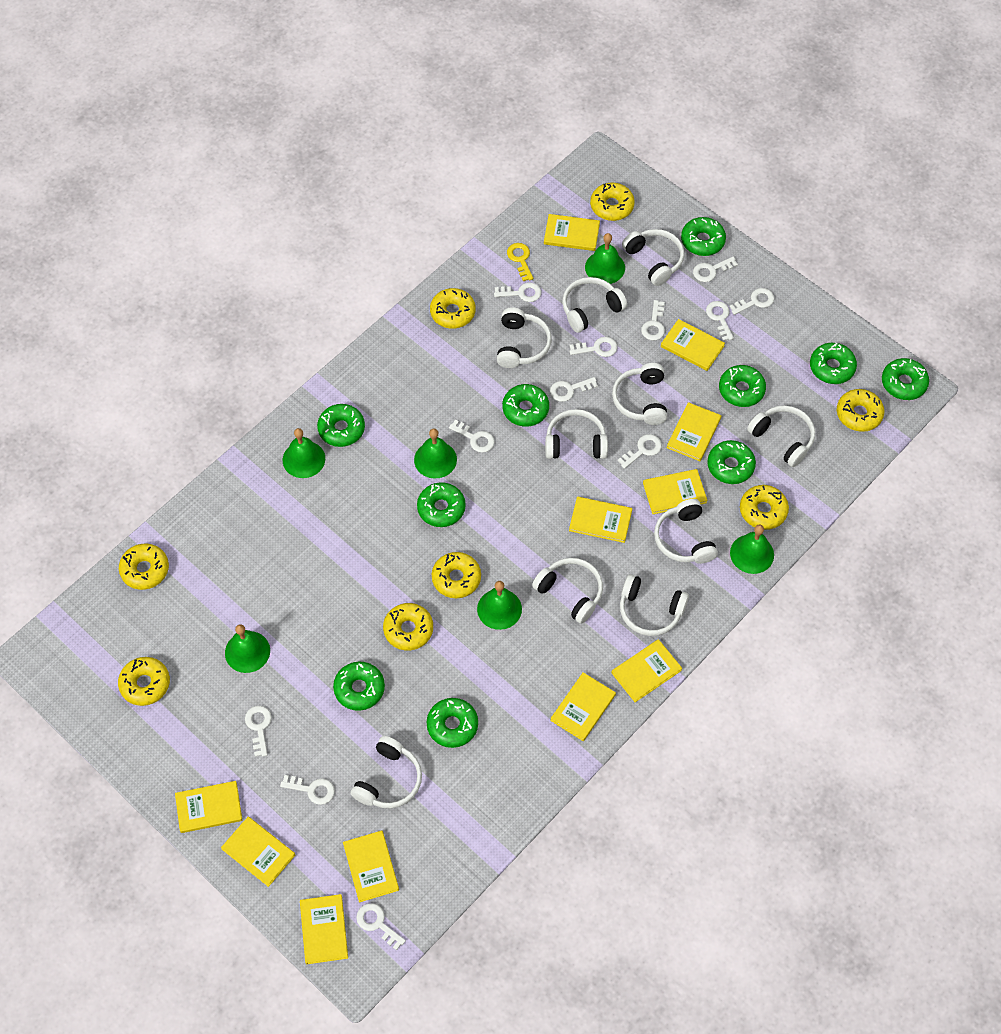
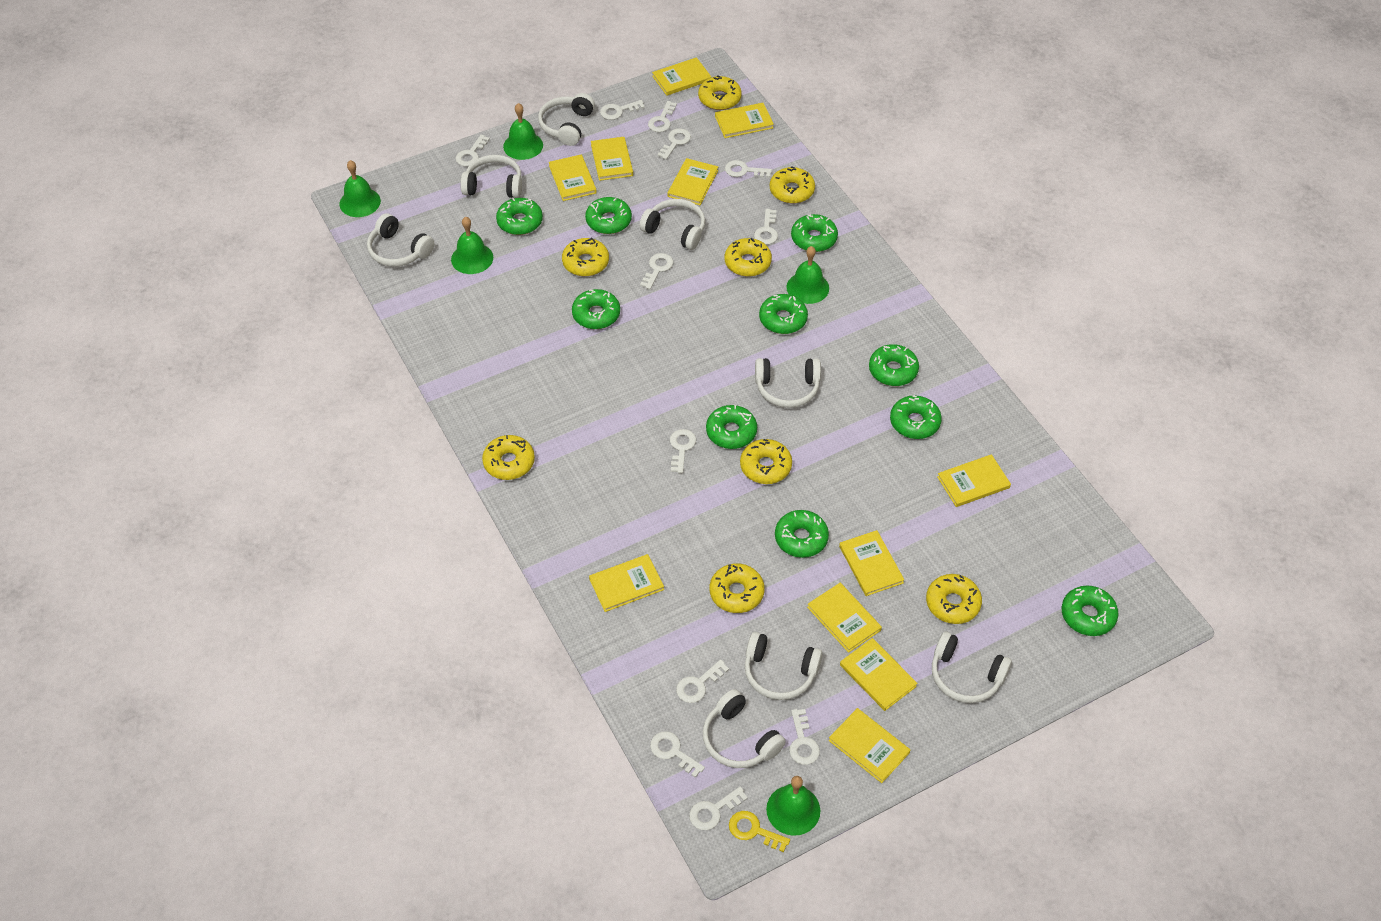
green bell: 6 -> 5
white headphones: 10 -> 8

